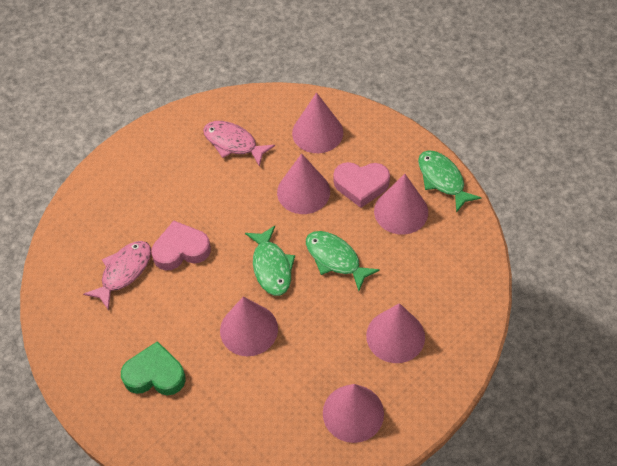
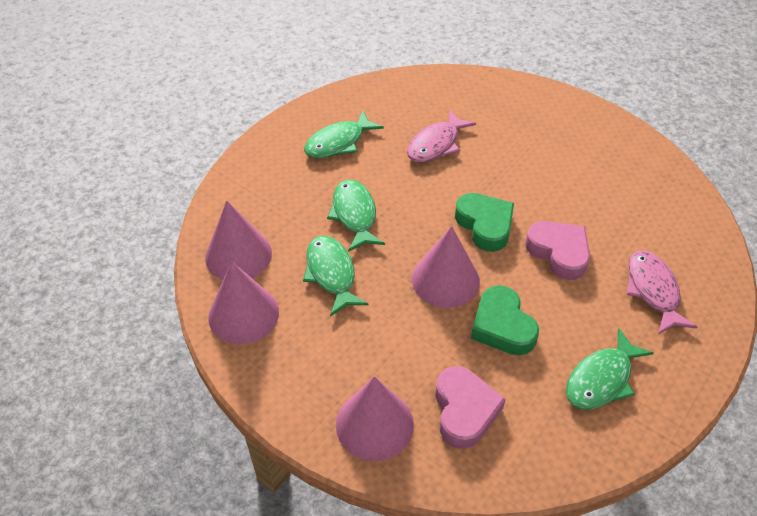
green fish: 3 -> 4
green heart: 1 -> 2
pink cone: 6 -> 4

